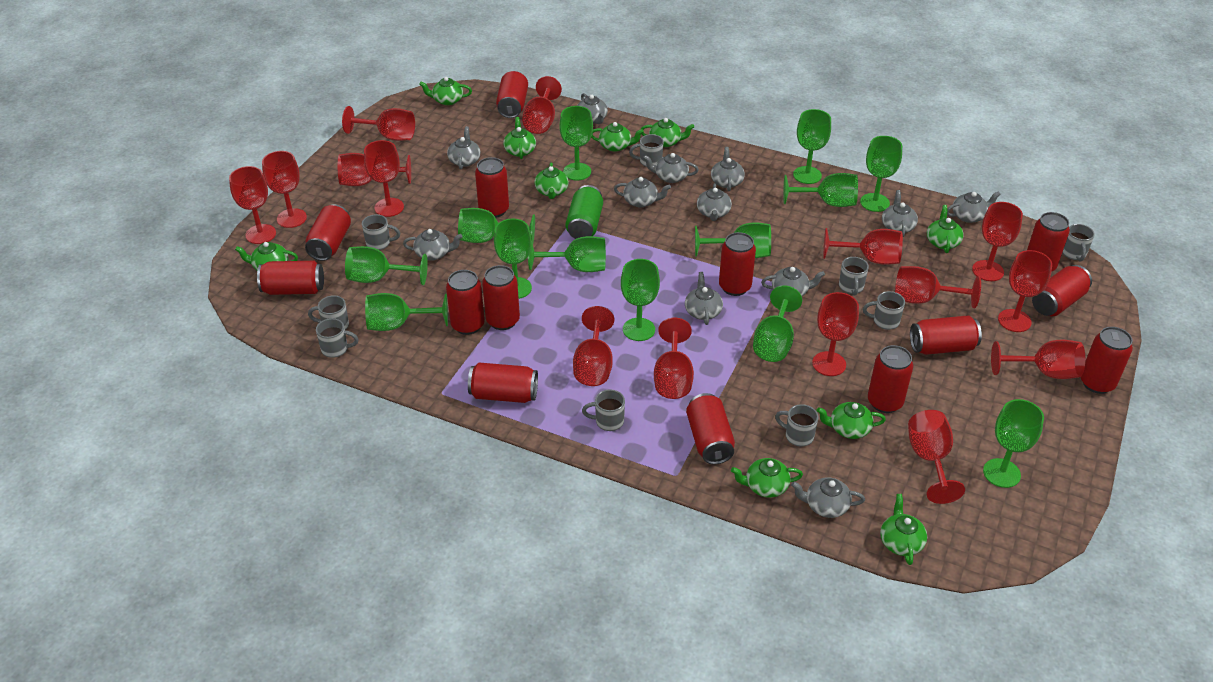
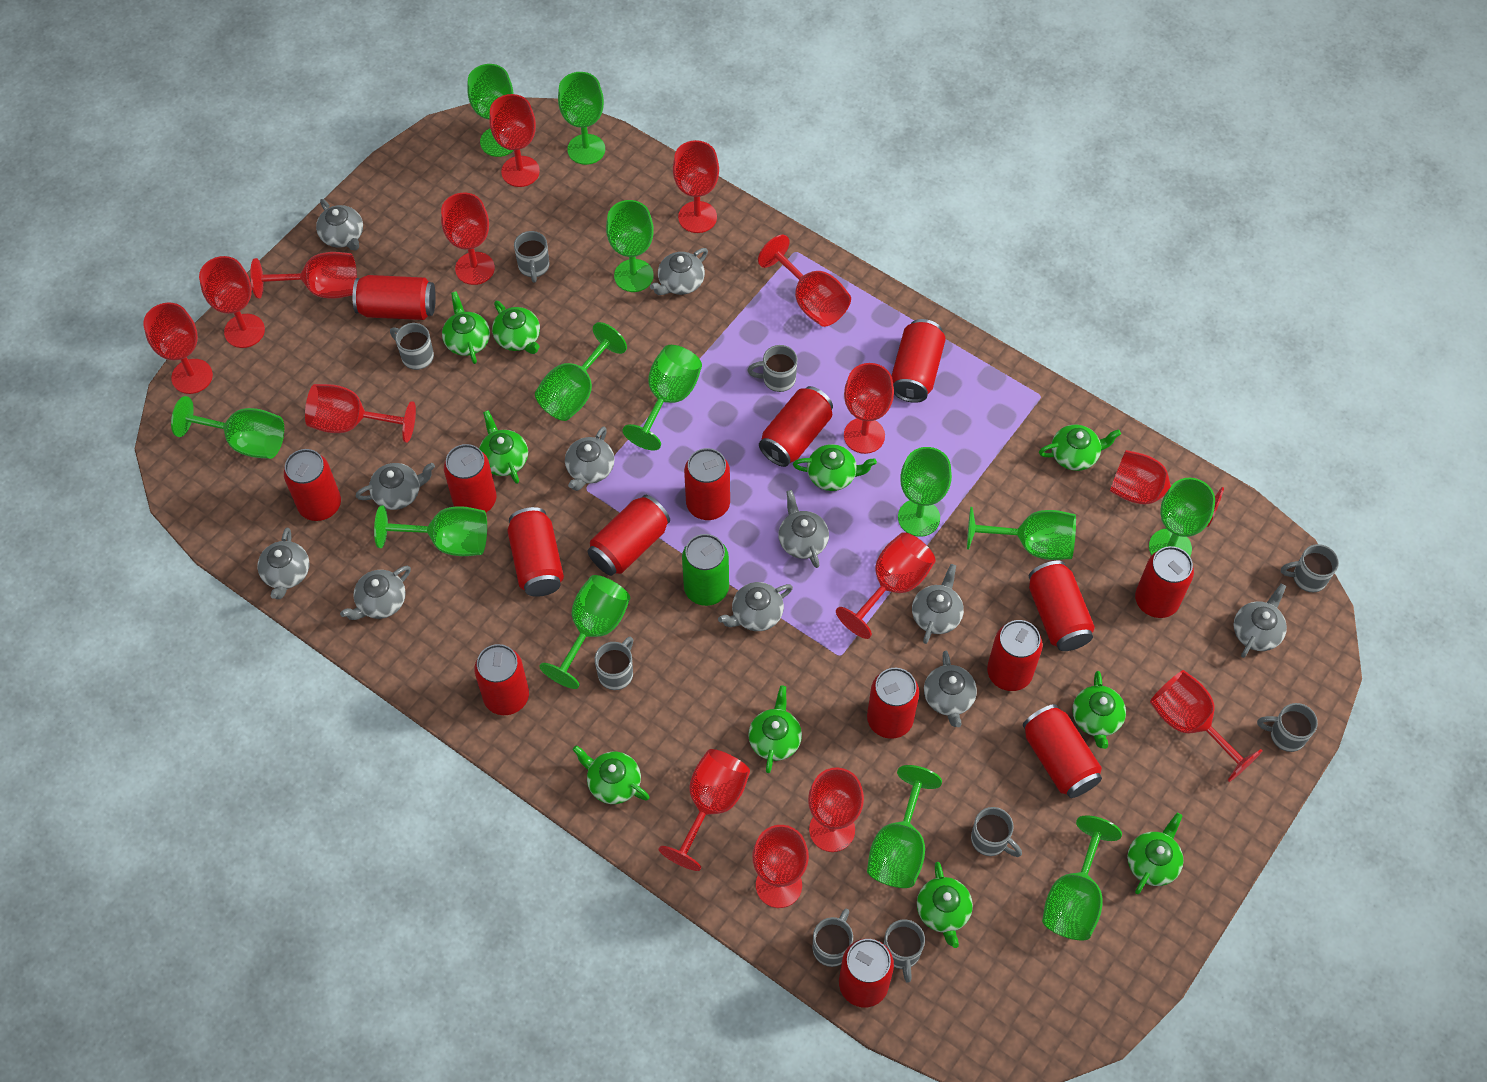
grey teapot: 12 -> 11
red can: 14 -> 15

